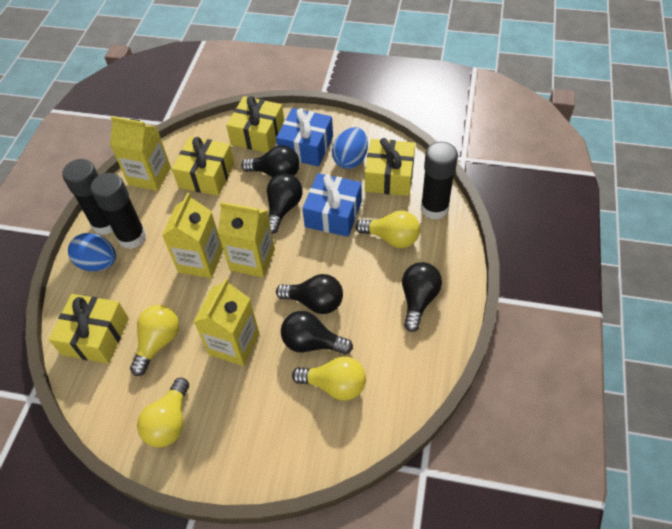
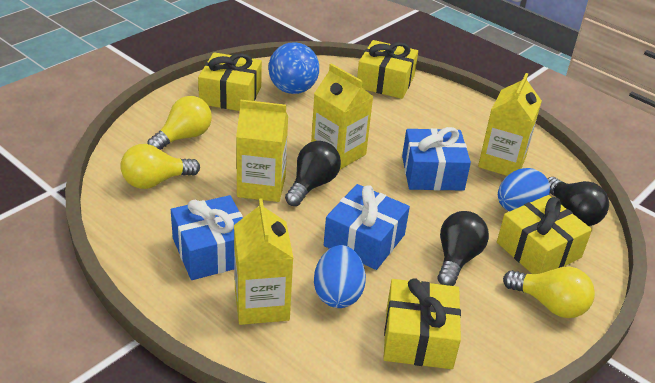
black glue stick: 3 -> 0
black light bulb: 5 -> 3
blue ball: 0 -> 1
blue gift: 2 -> 3
yellow light bulb: 4 -> 3

